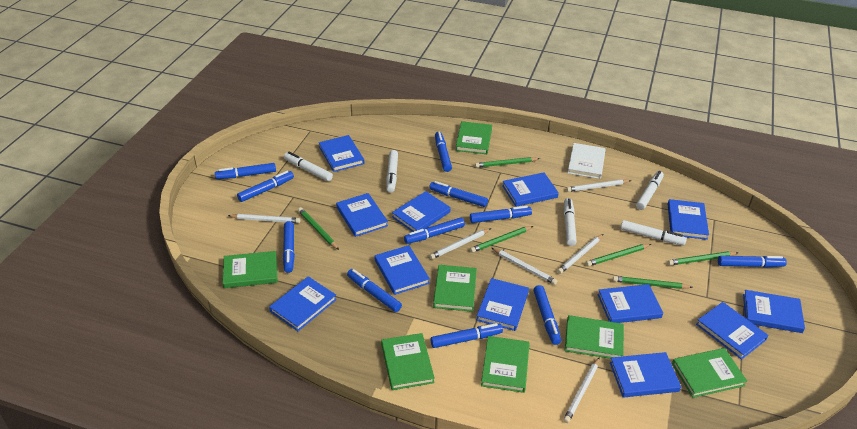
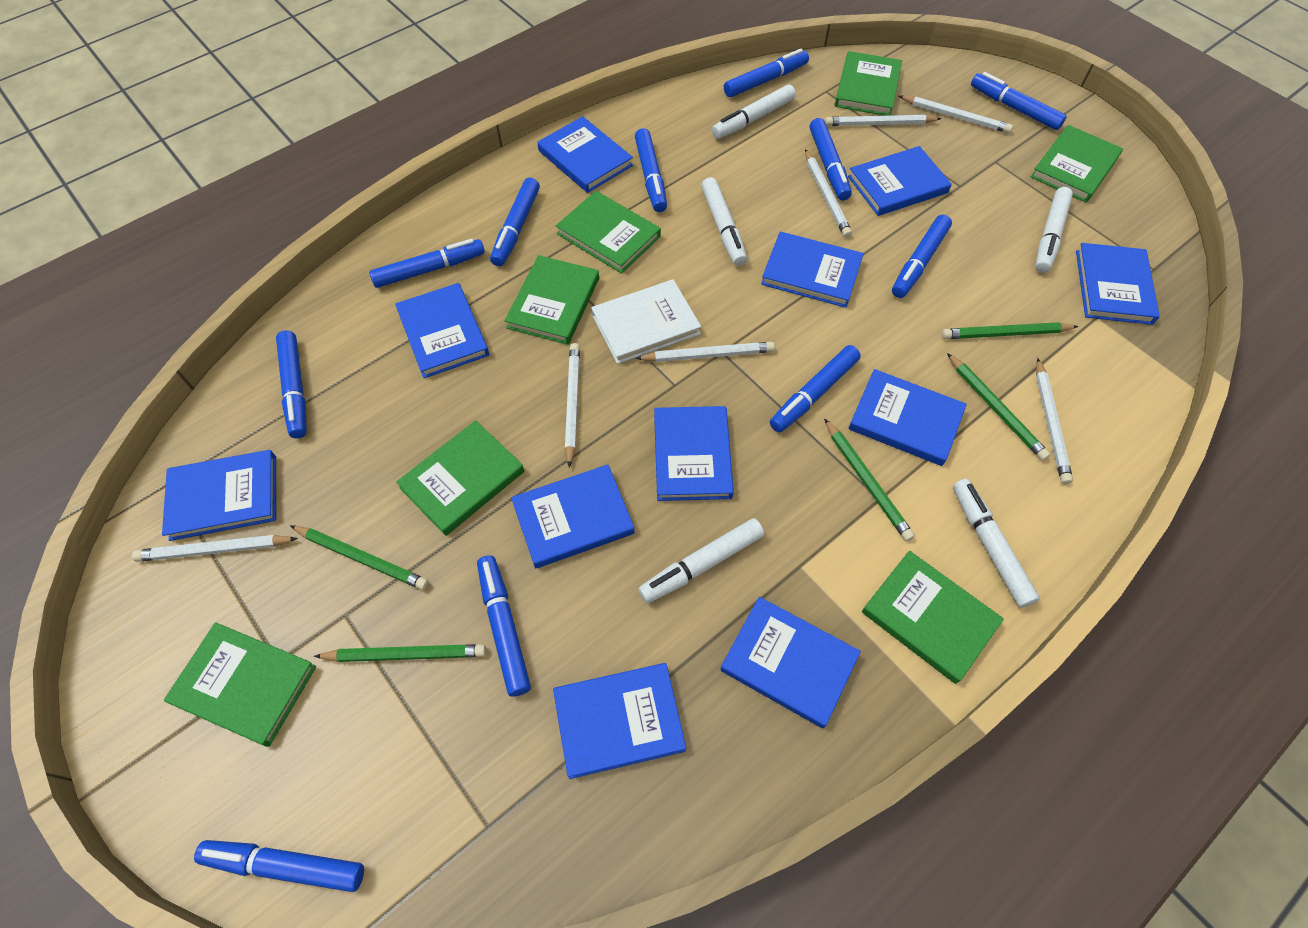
blue book: 12 -> 11
green pencil: 6 -> 5
white pencil: 6 -> 7

